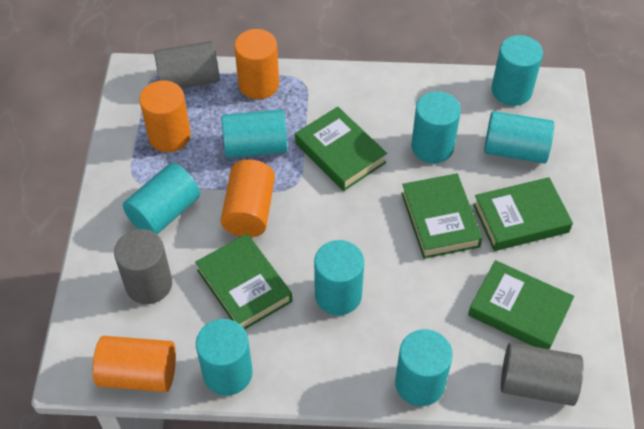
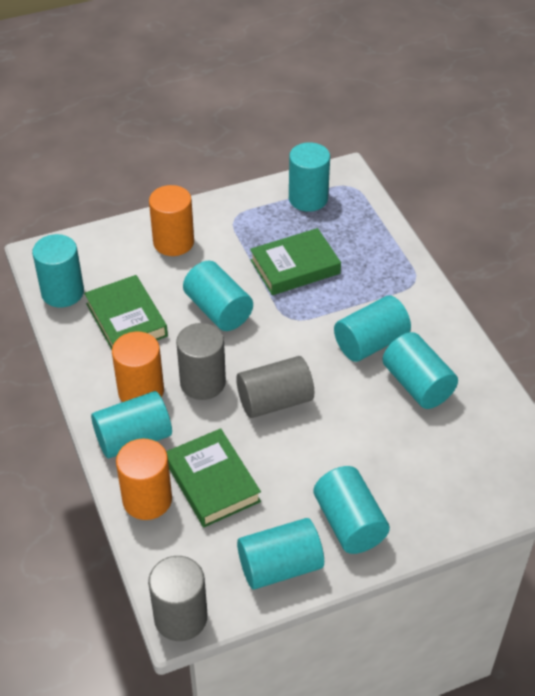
green book: 5 -> 3
orange cylinder: 4 -> 3

